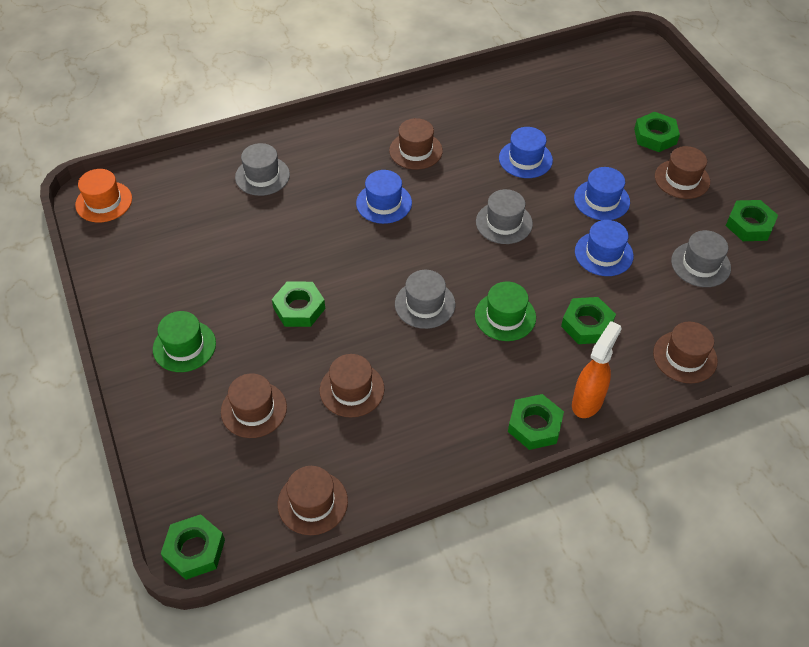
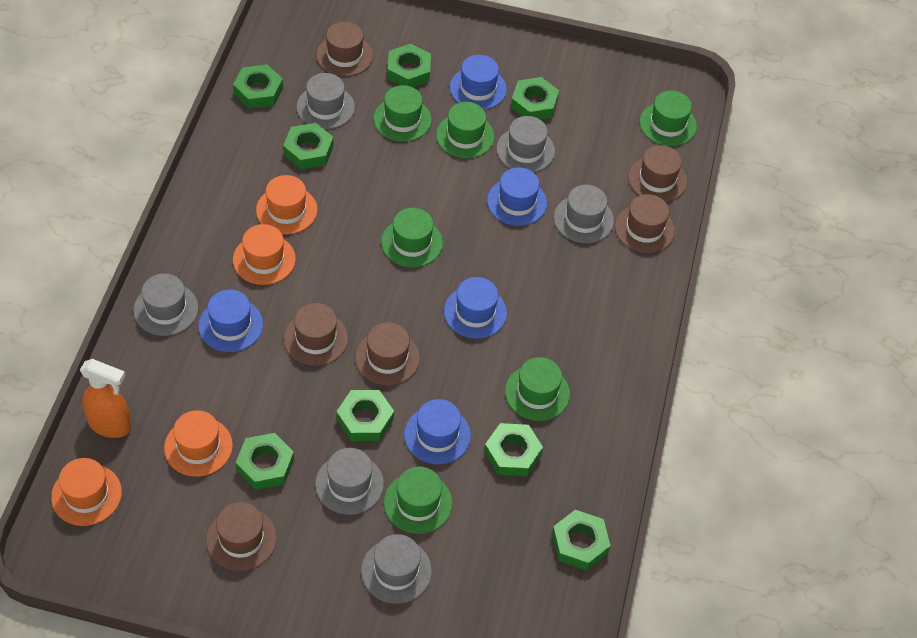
blue hat: 4 -> 5
green hat: 2 -> 6
green nut: 6 -> 8
grey hat: 4 -> 6
orange hat: 1 -> 4

